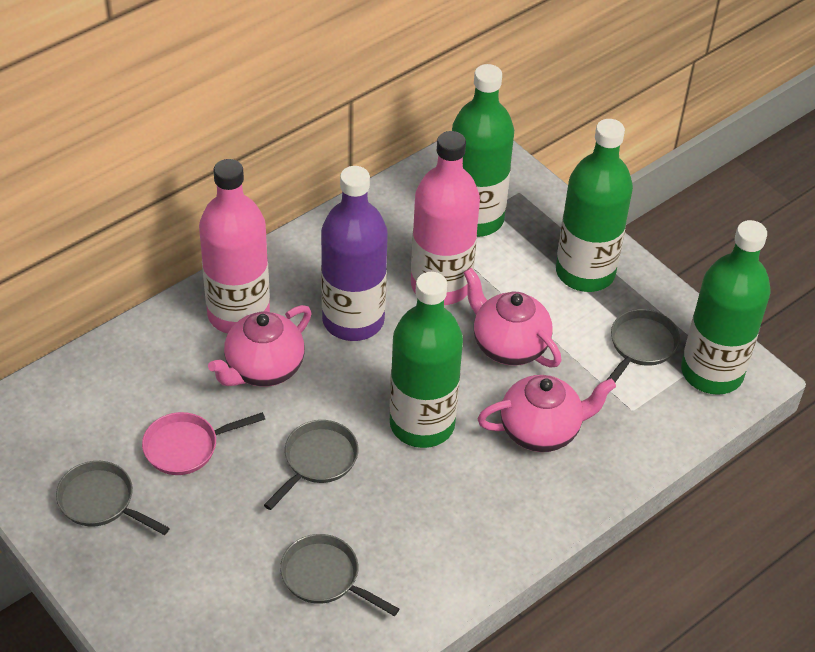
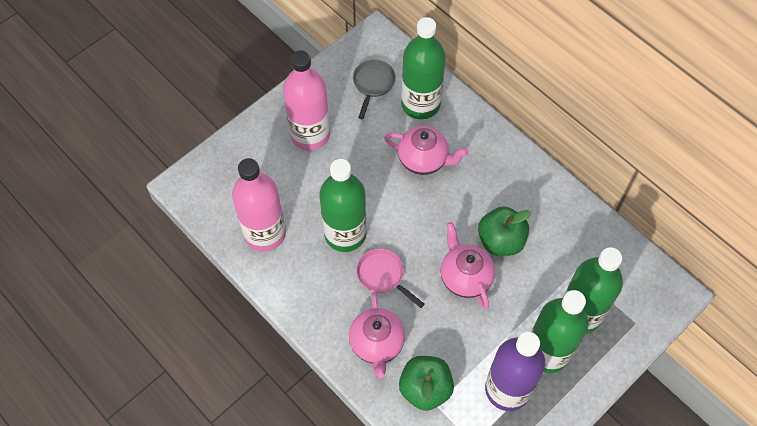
green apple: 0 -> 2
grey pan: 4 -> 1

